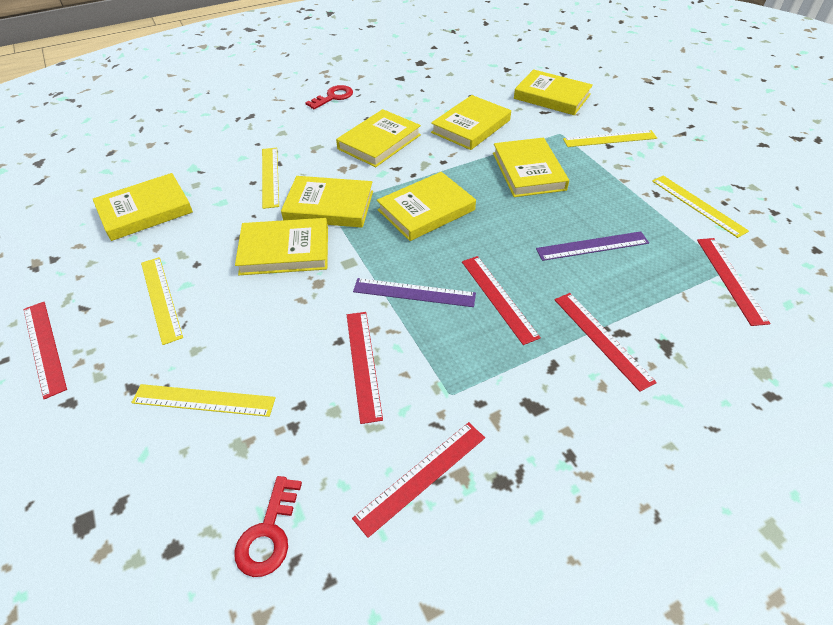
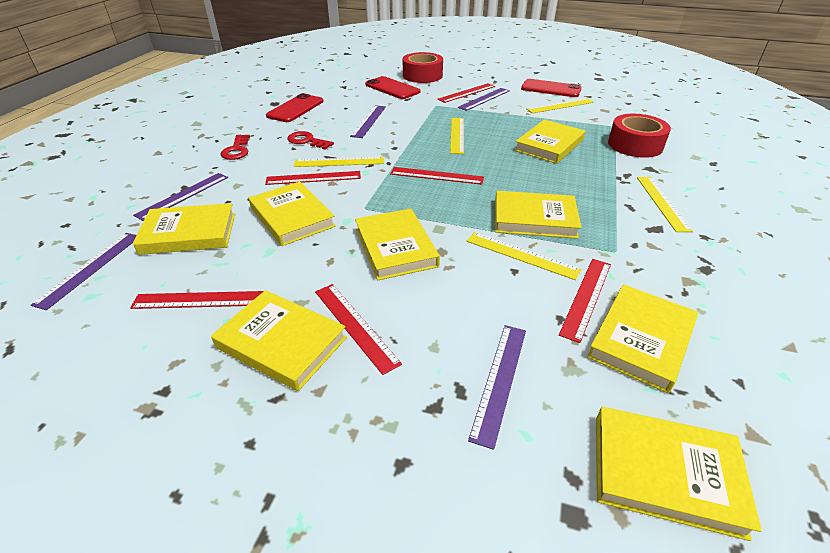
purple ruler: 2 -> 5
red phone: 0 -> 3
red tape: 0 -> 2

